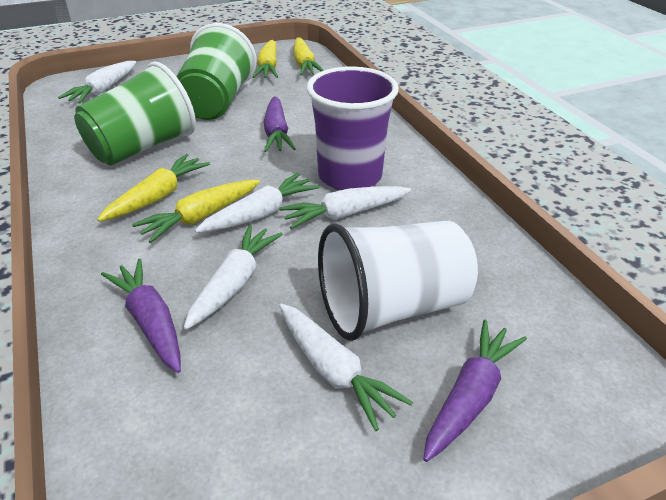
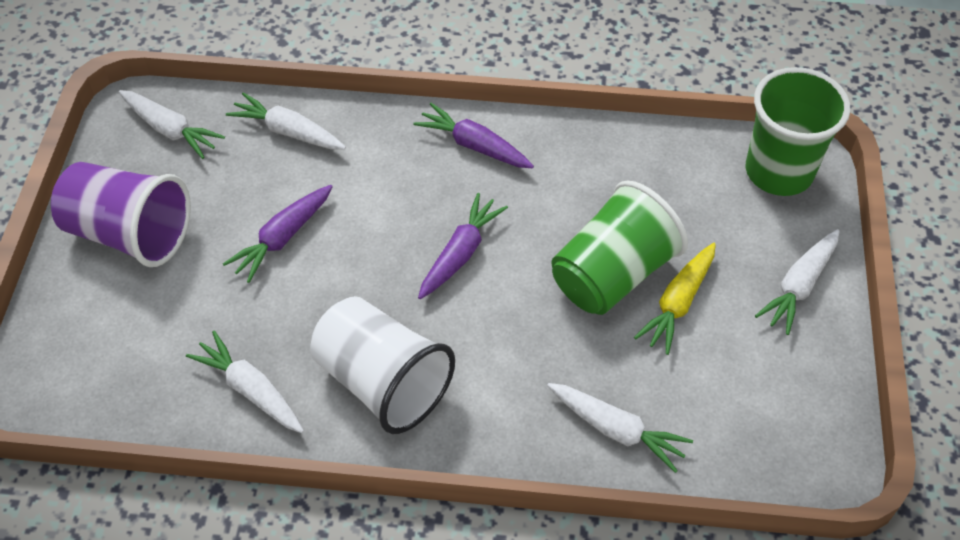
yellow carrot: 4 -> 1

